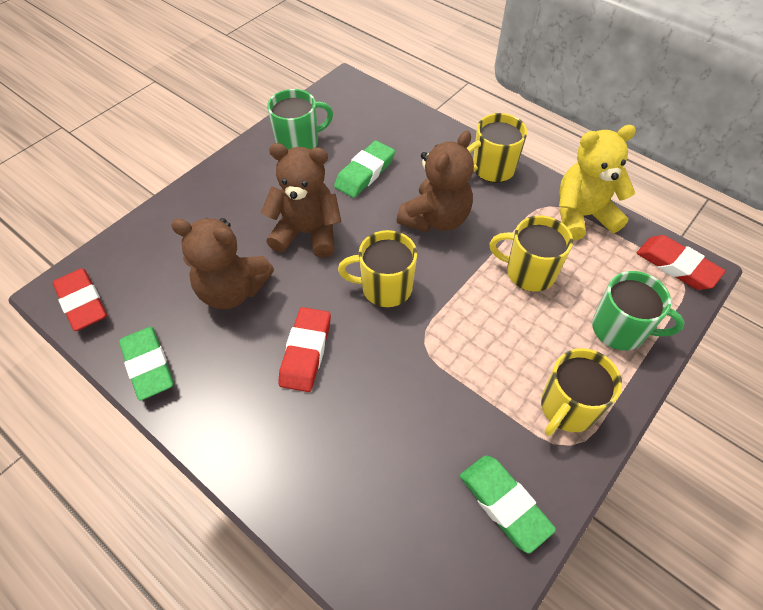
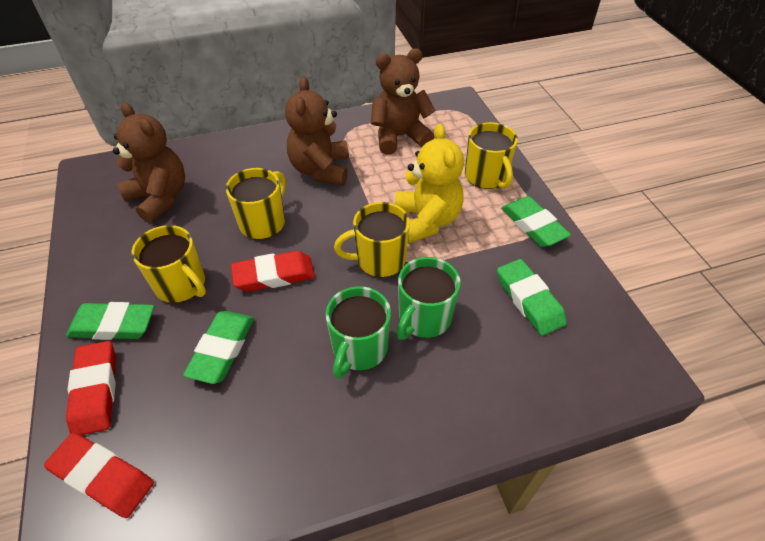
green eraser: 3 -> 4

